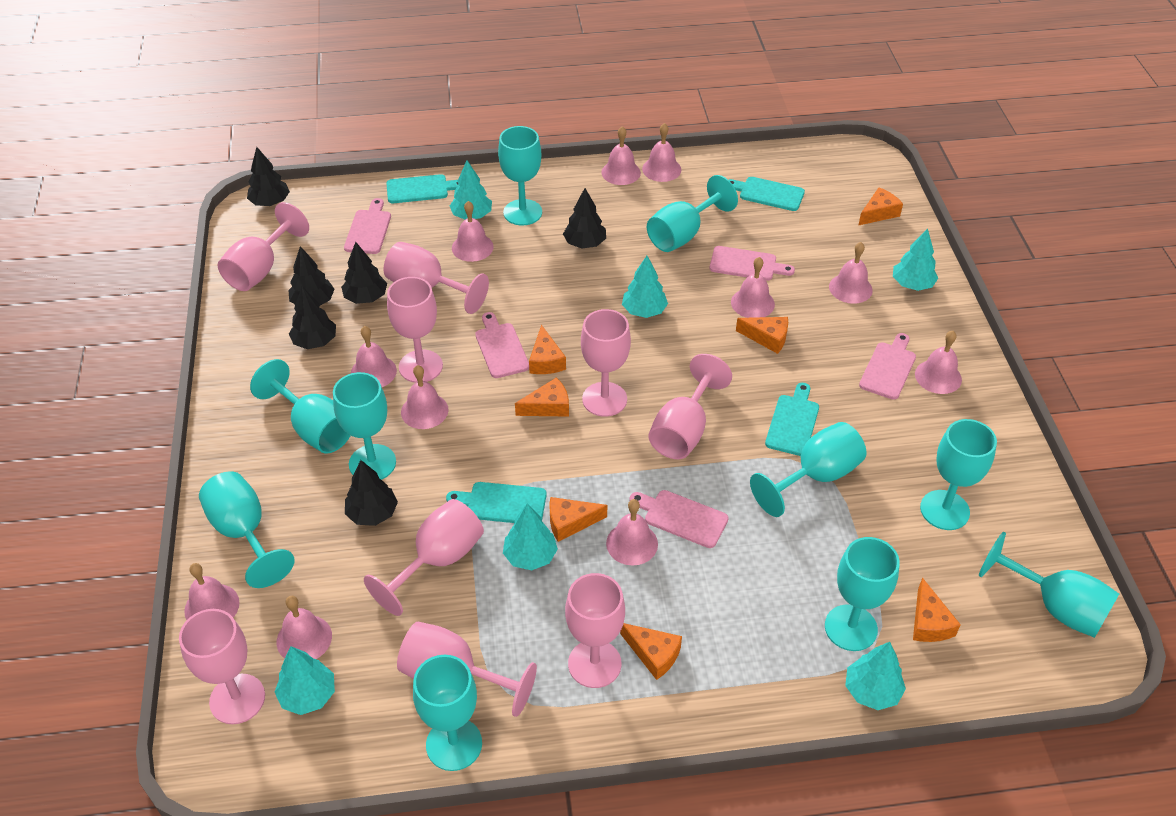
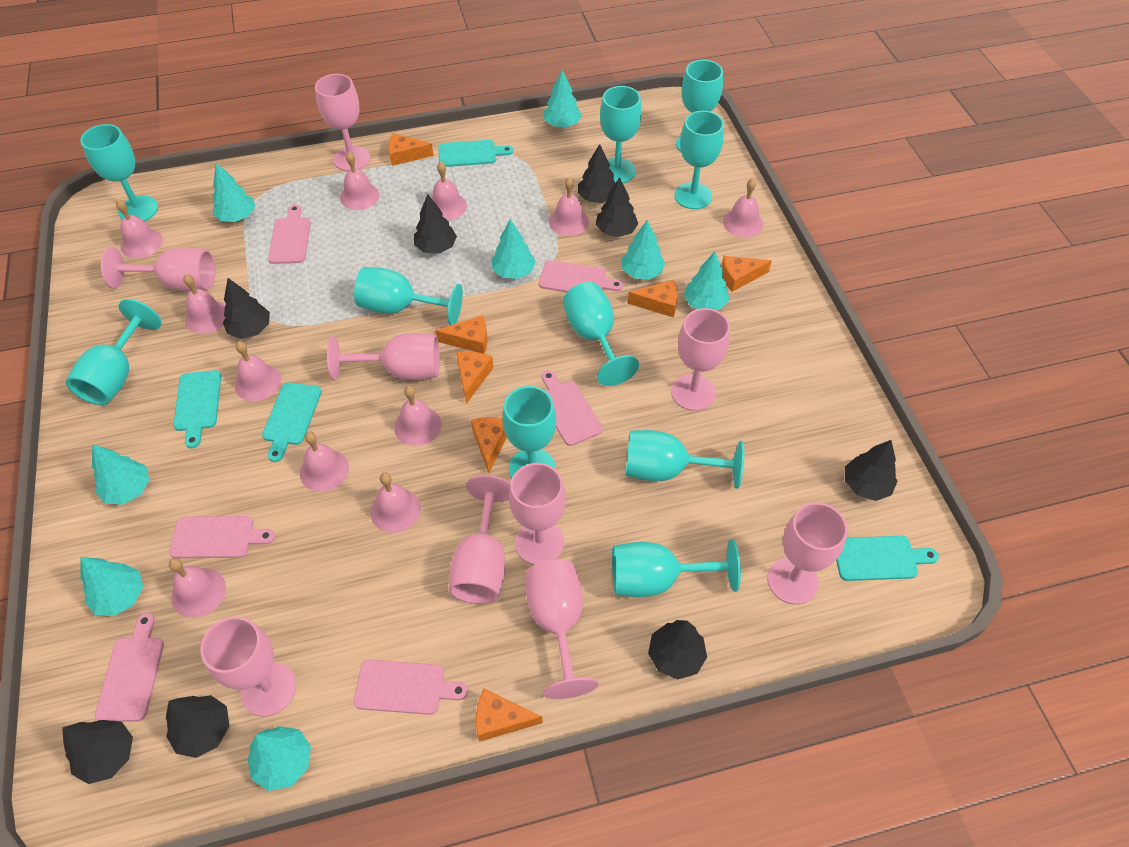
black tree: 6 -> 8
pink cutting board: 5 -> 6
turquoise tree: 6 -> 8

